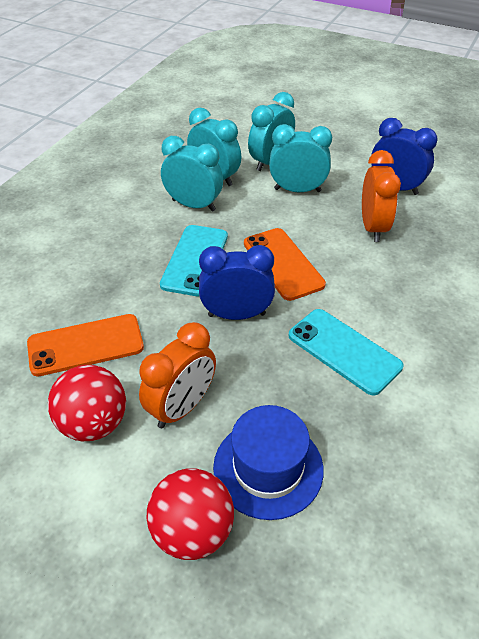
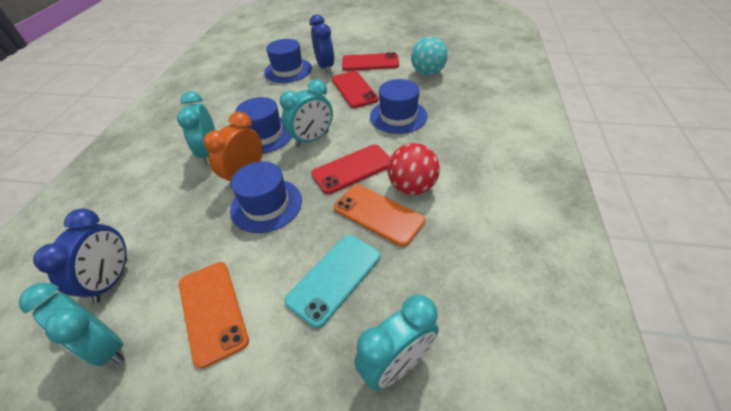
blue hat: 1 -> 4
orange clock: 2 -> 1
red ball: 2 -> 1
red phone: 0 -> 3
turquoise ball: 0 -> 1
turquoise phone: 2 -> 1

